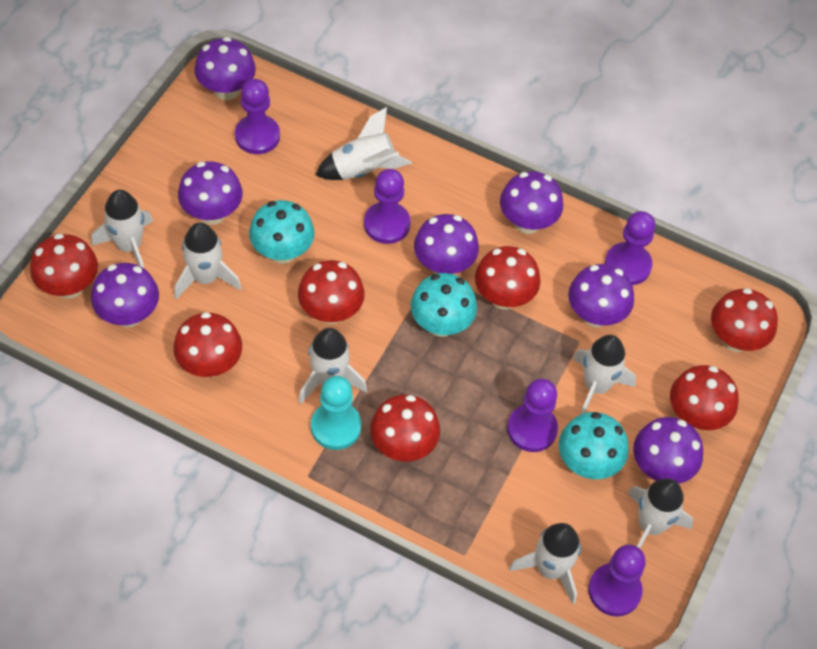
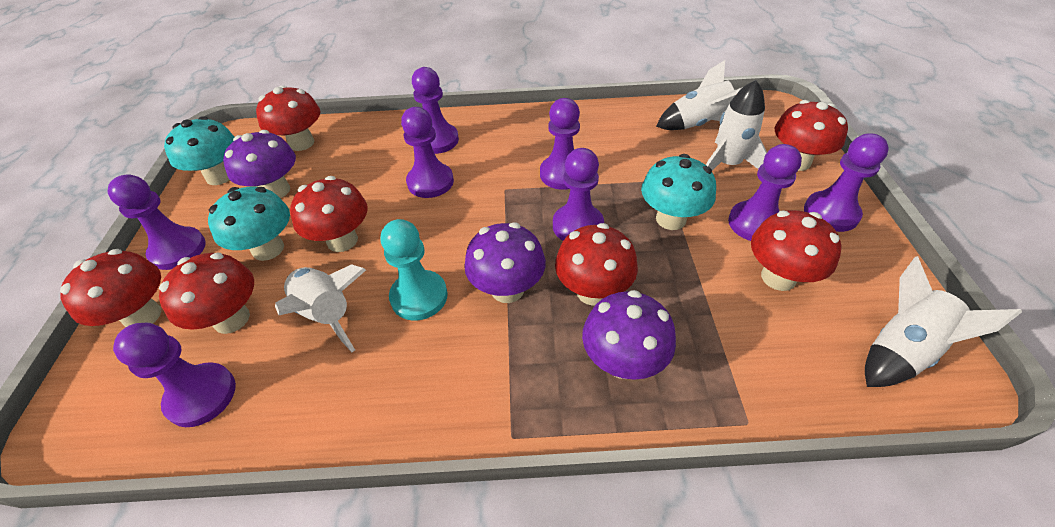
purple mushroom: 7 -> 3
purple pawn: 5 -> 8
white rocket: 7 -> 4

